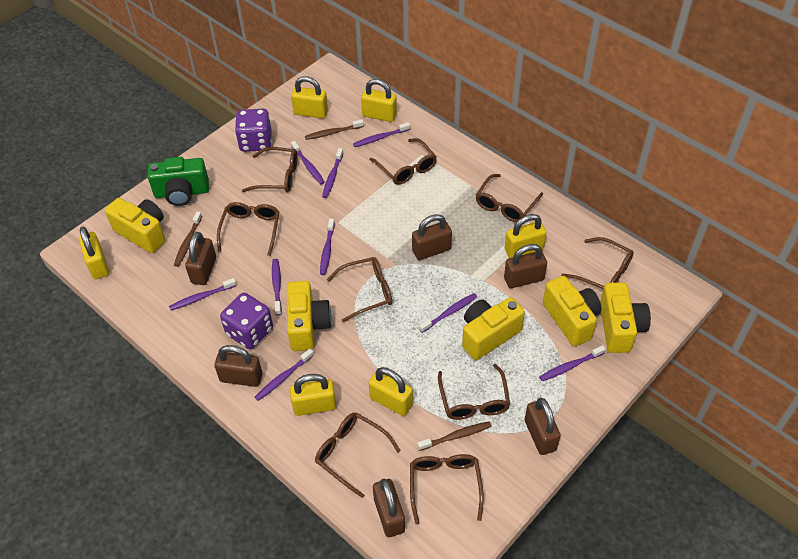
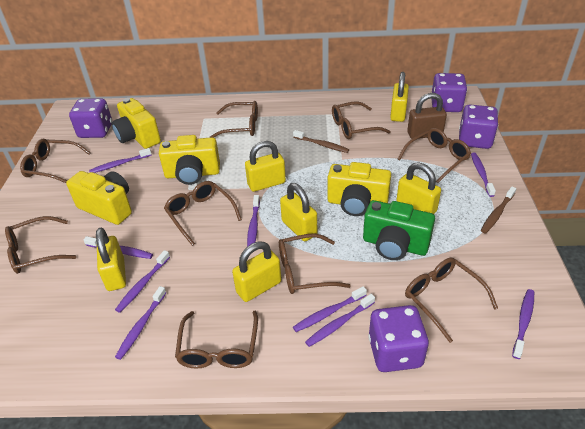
brown padlock: 6 -> 1
brown toothbrush: 3 -> 2
purple dice: 2 -> 4
yellow camera: 5 -> 4

